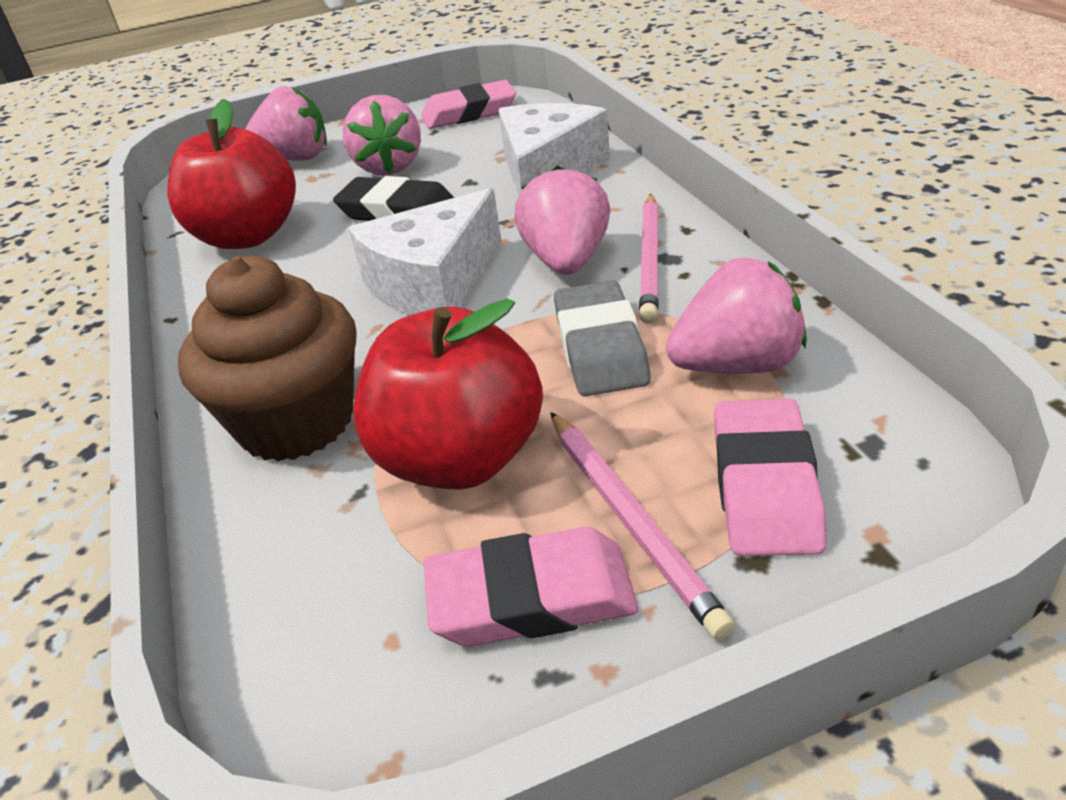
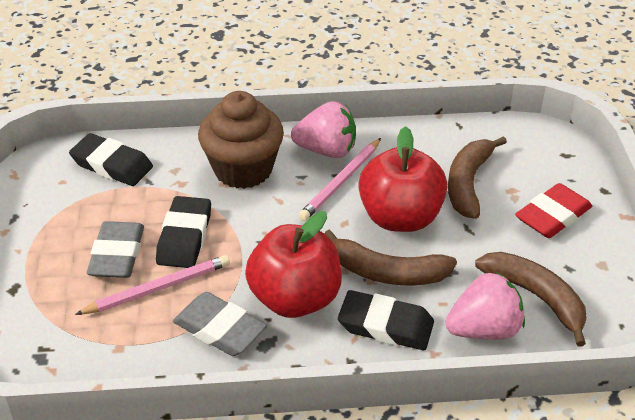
black eraser: 1 -> 3
brown banana: 0 -> 3
grey eraser: 1 -> 2
pink eraser: 3 -> 0
pink strawberry: 4 -> 2
red eraser: 0 -> 1
white cheese: 2 -> 0

